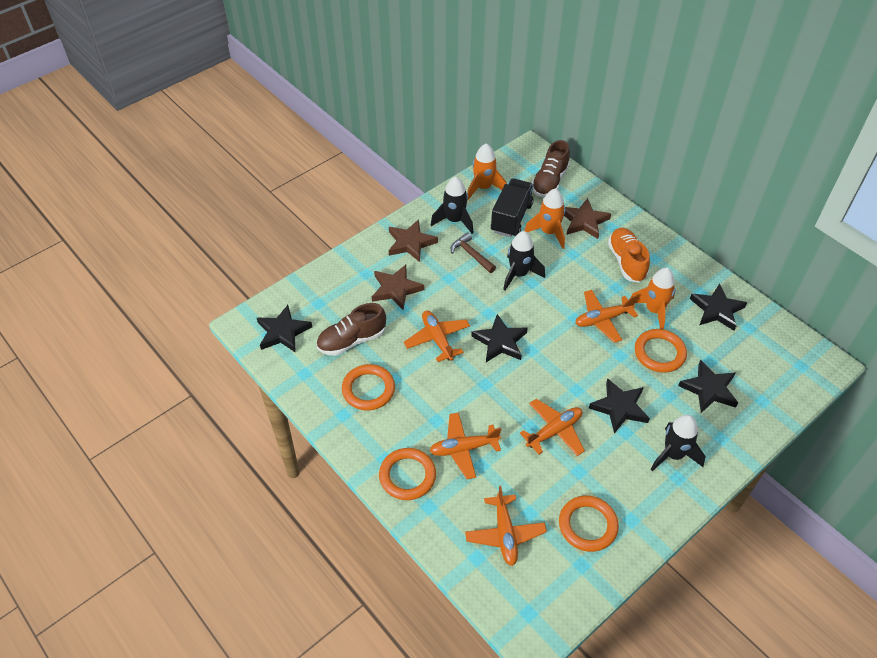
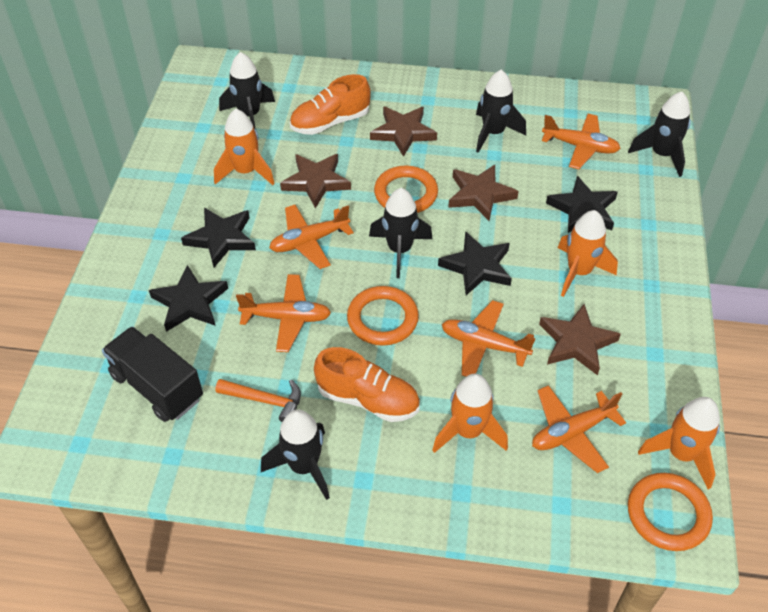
black rocket: 3 -> 5
black star: 5 -> 4
brown hammer: 1 -> 0
brown shoe: 2 -> 0
brown star: 3 -> 4
orange hammer: 0 -> 1
orange ring: 4 -> 3
orange rocket: 3 -> 4
orange shoe: 1 -> 2

